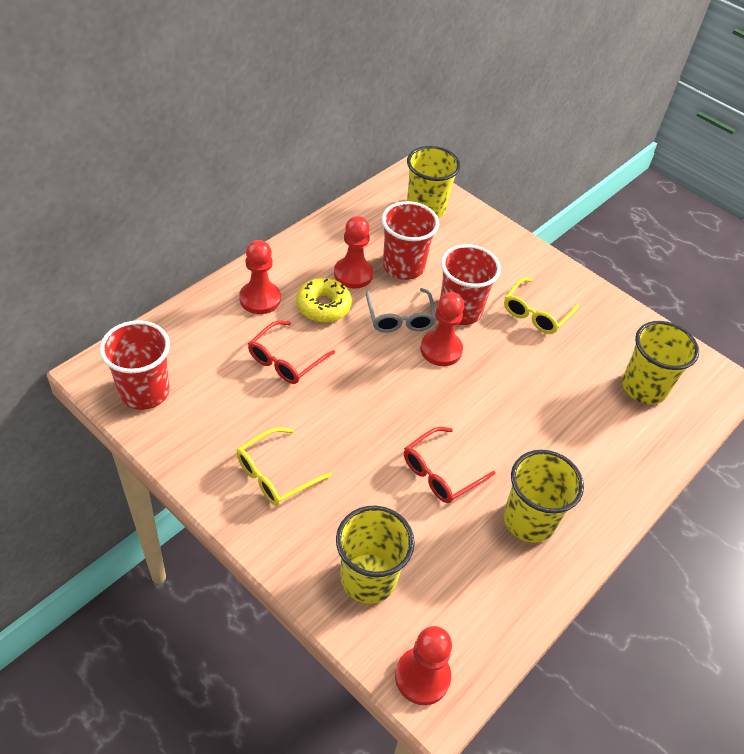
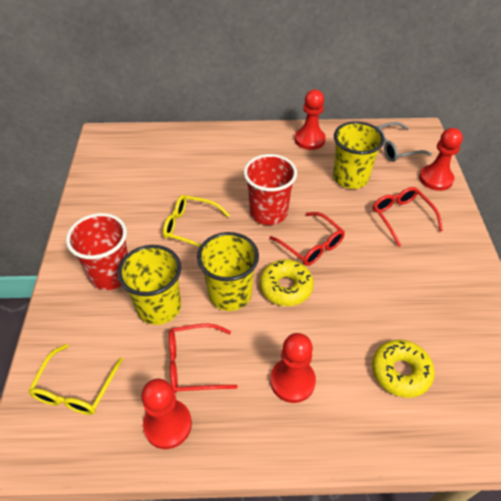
red cup: 3 -> 2
red glasses: 2 -> 3
yellow cup: 4 -> 3
yellow donut: 1 -> 2

